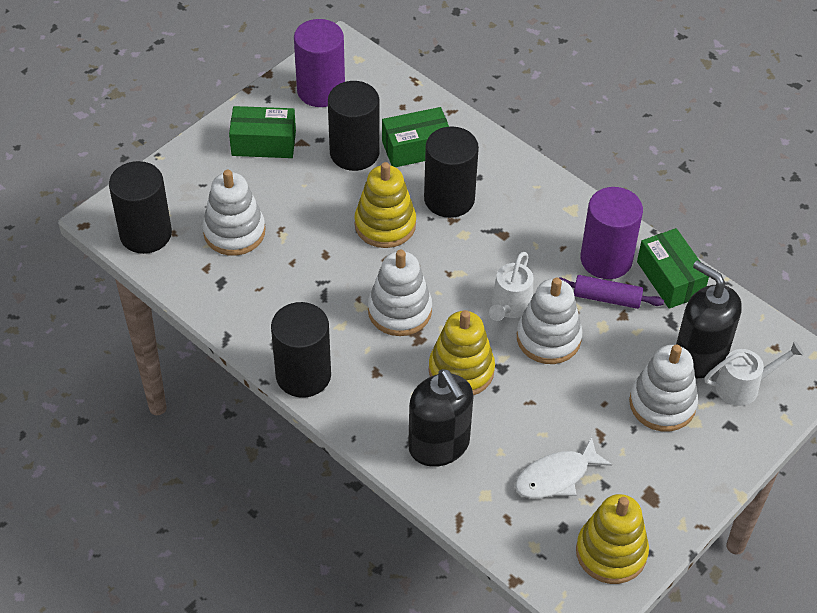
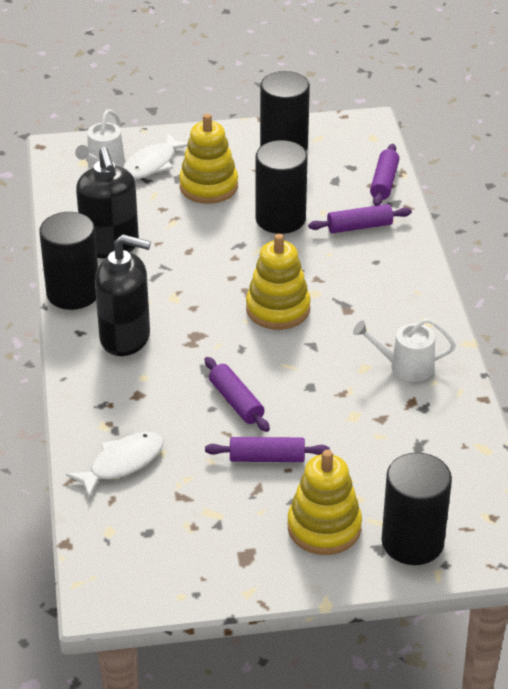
green box: 3 -> 0
purple cylinder: 2 -> 0
purple rolling pin: 1 -> 4
white fish: 1 -> 2
white stacking toy: 4 -> 0

